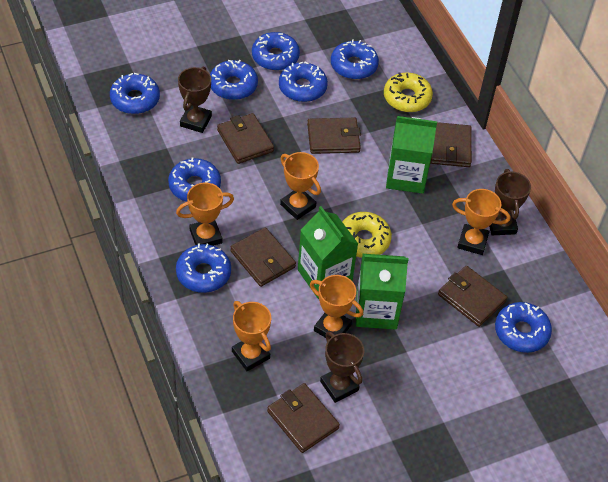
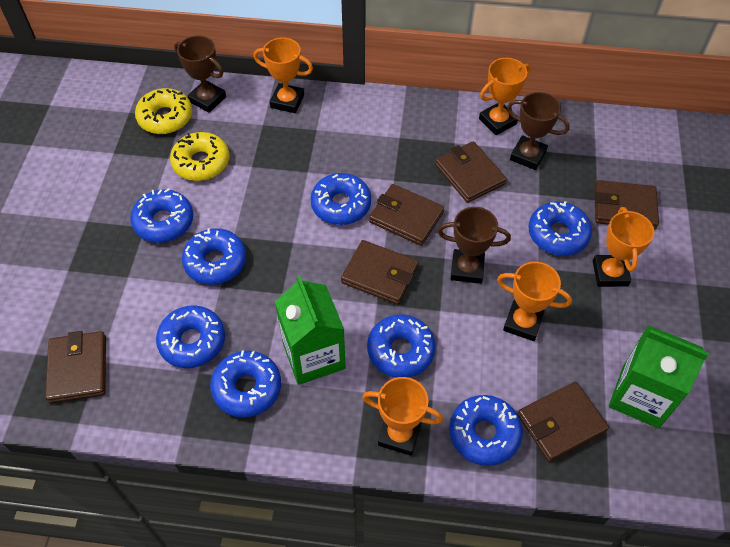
green carton: 3 -> 2

